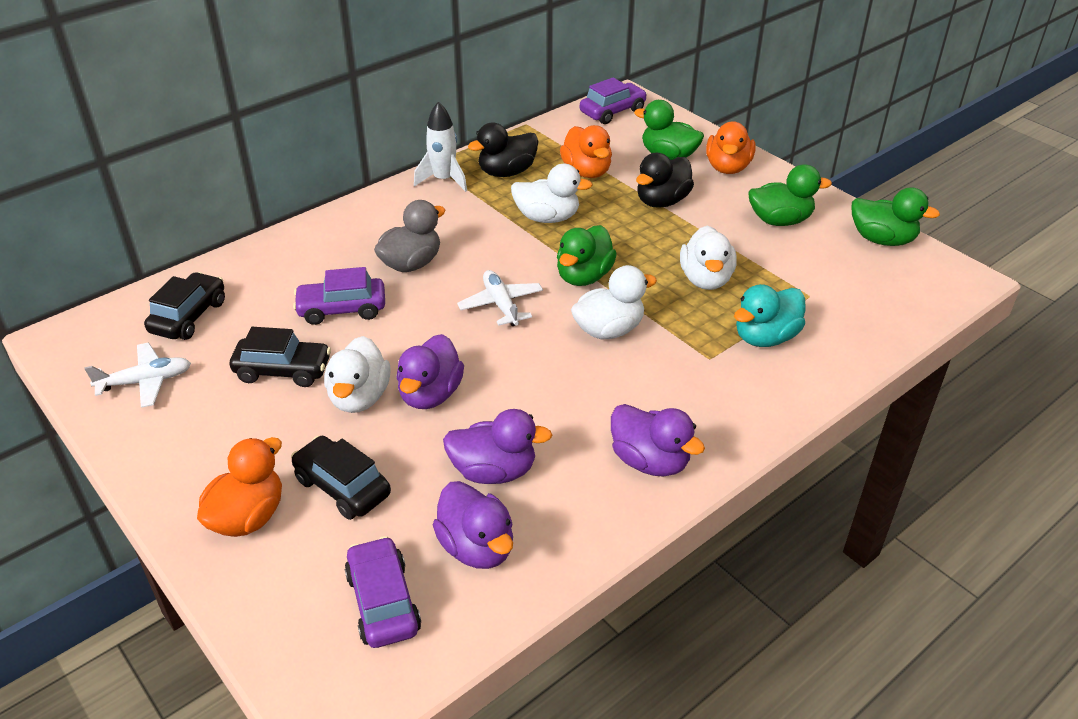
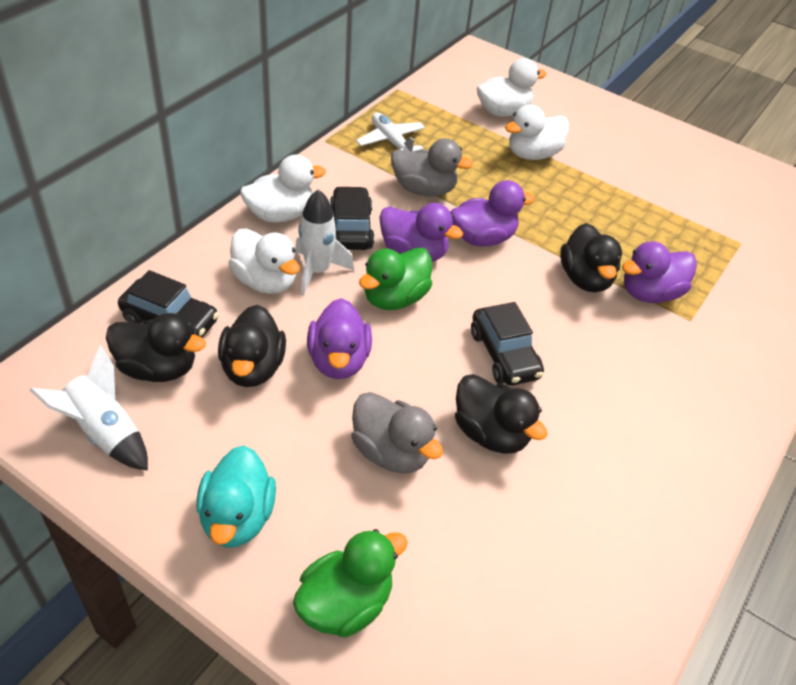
black duck: 2 -> 4
green duck: 4 -> 2
grey duck: 1 -> 2
orange duck: 3 -> 0
purple car: 3 -> 0
white plane: 2 -> 1
white rocket: 1 -> 2

